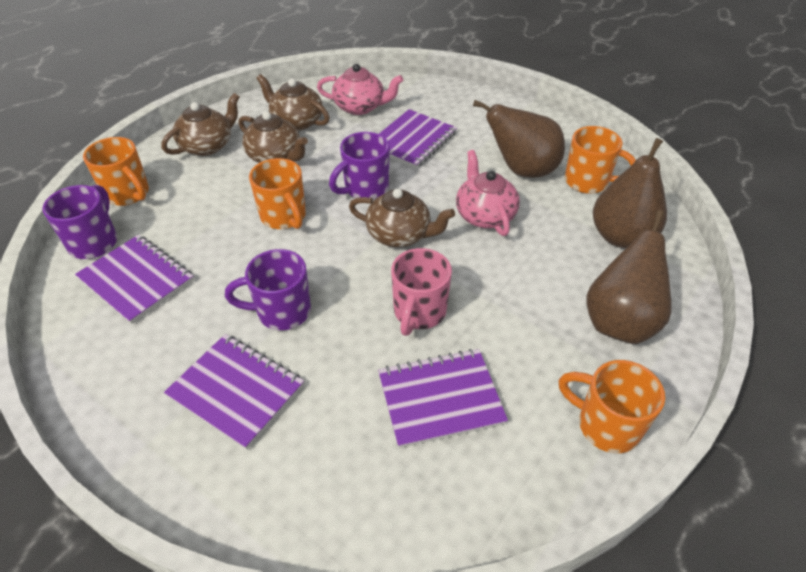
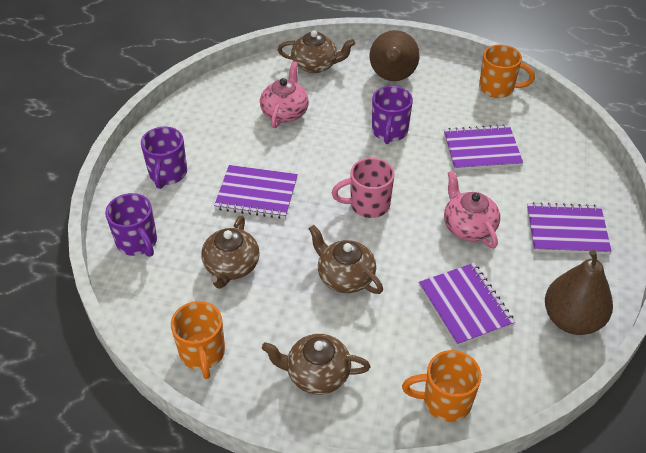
brown pear: 3 -> 2
orange mug: 4 -> 3

